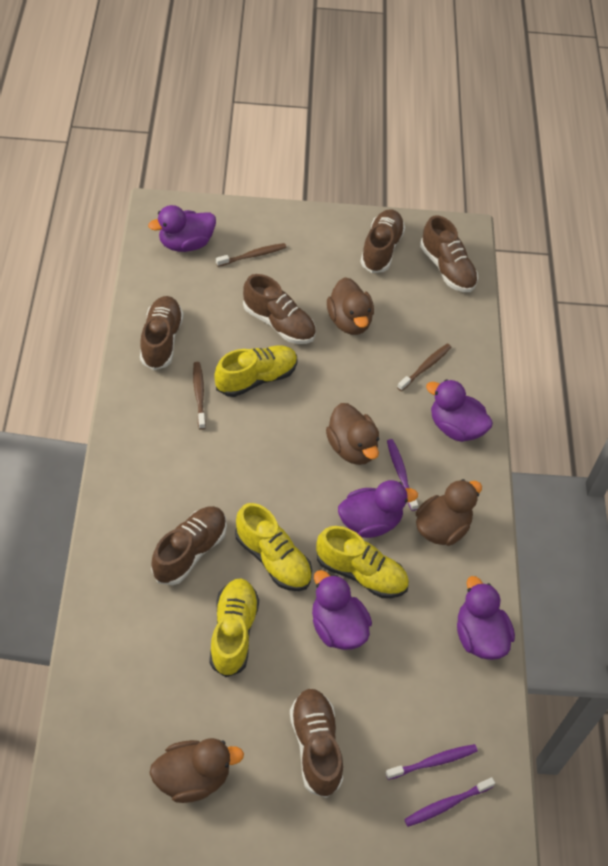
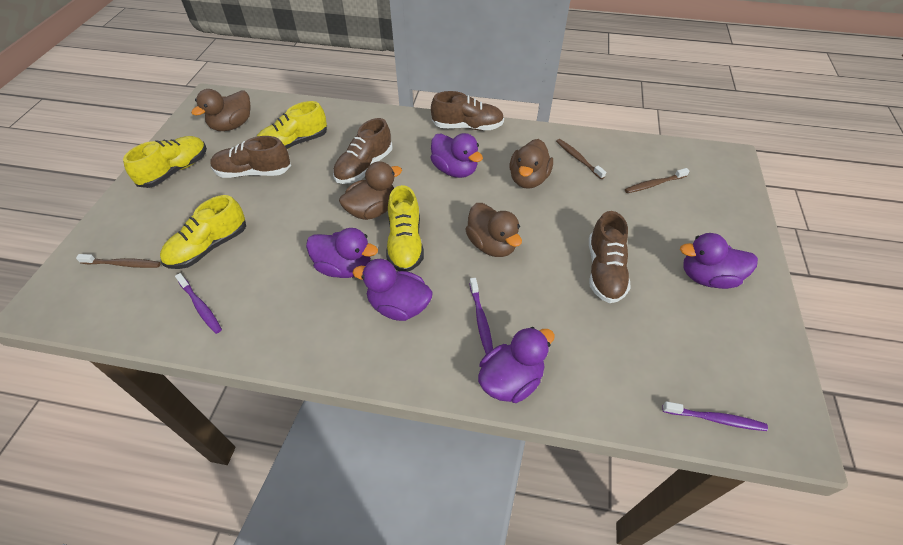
brown shoe: 6 -> 4

